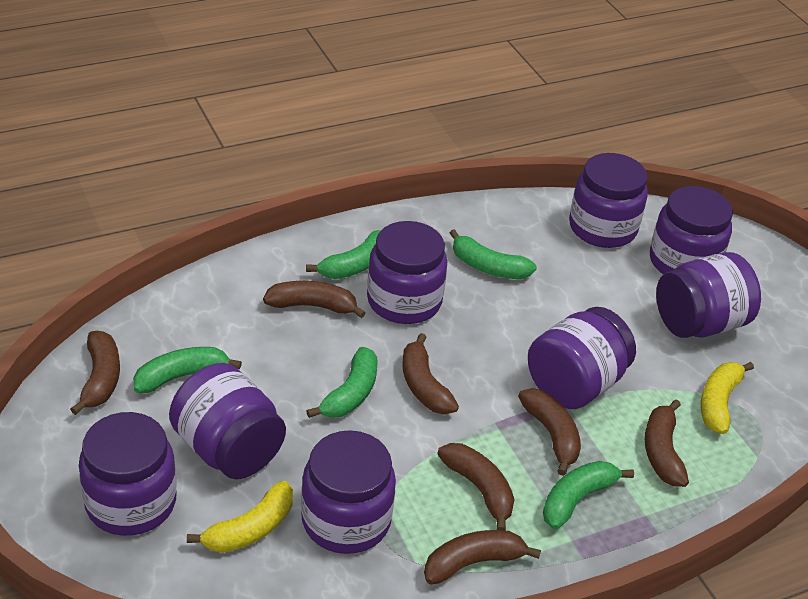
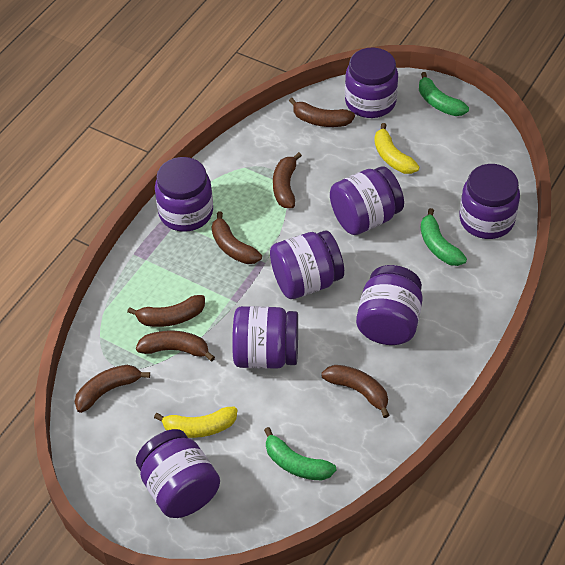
green banana: 5 -> 3

